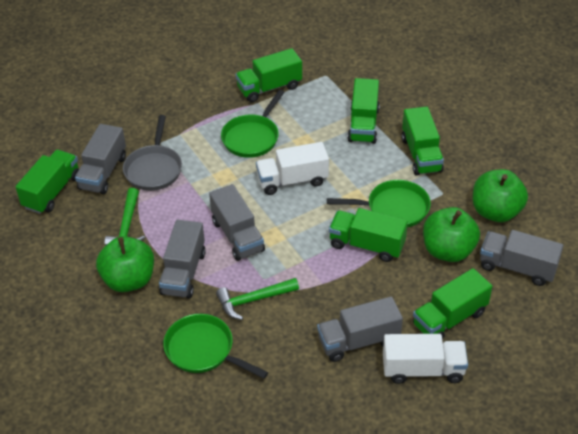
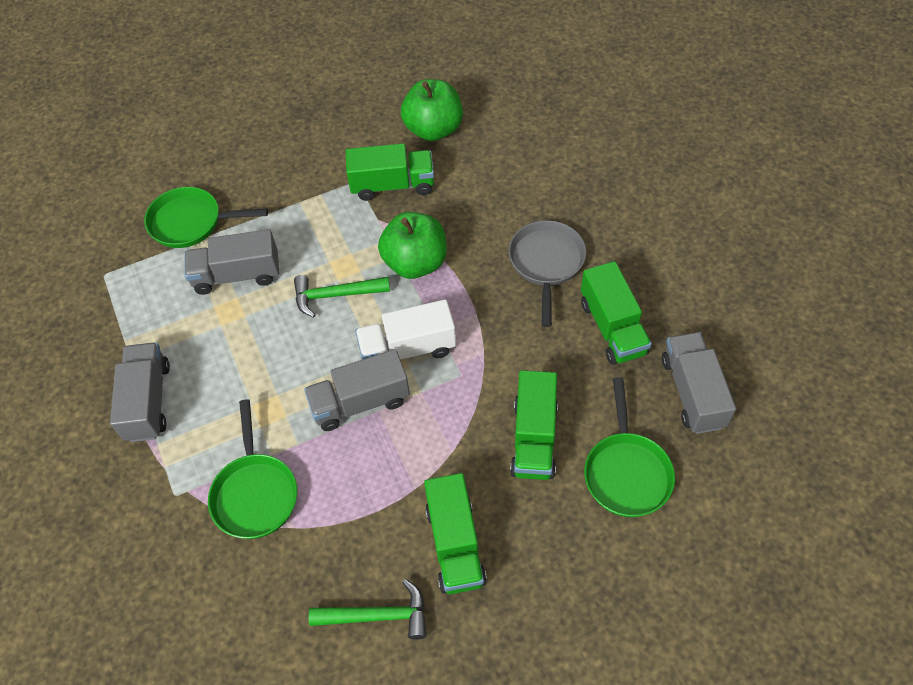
green apple: 3 -> 2
green truck: 6 -> 4
grey truck: 5 -> 4
white truck: 2 -> 1

